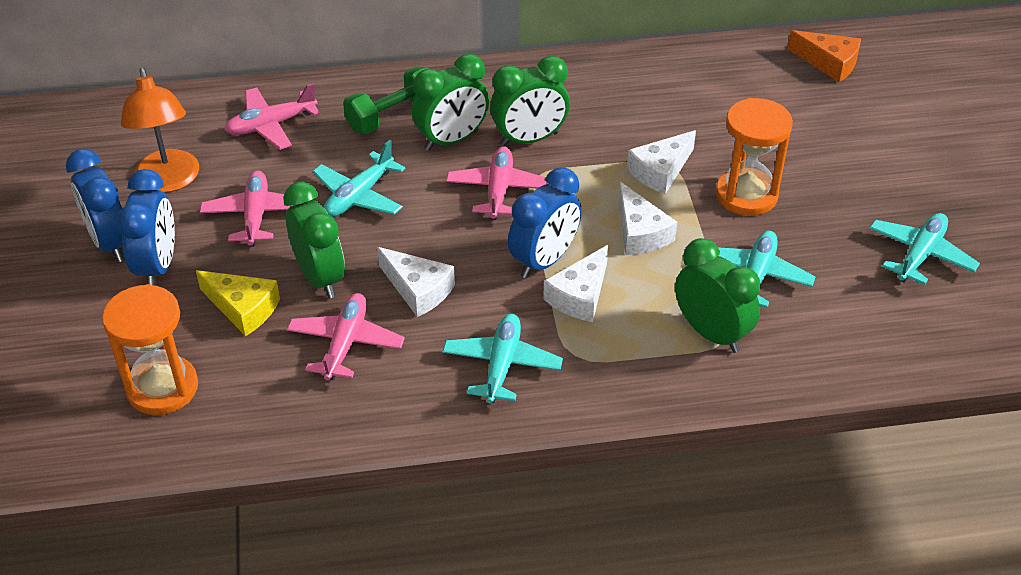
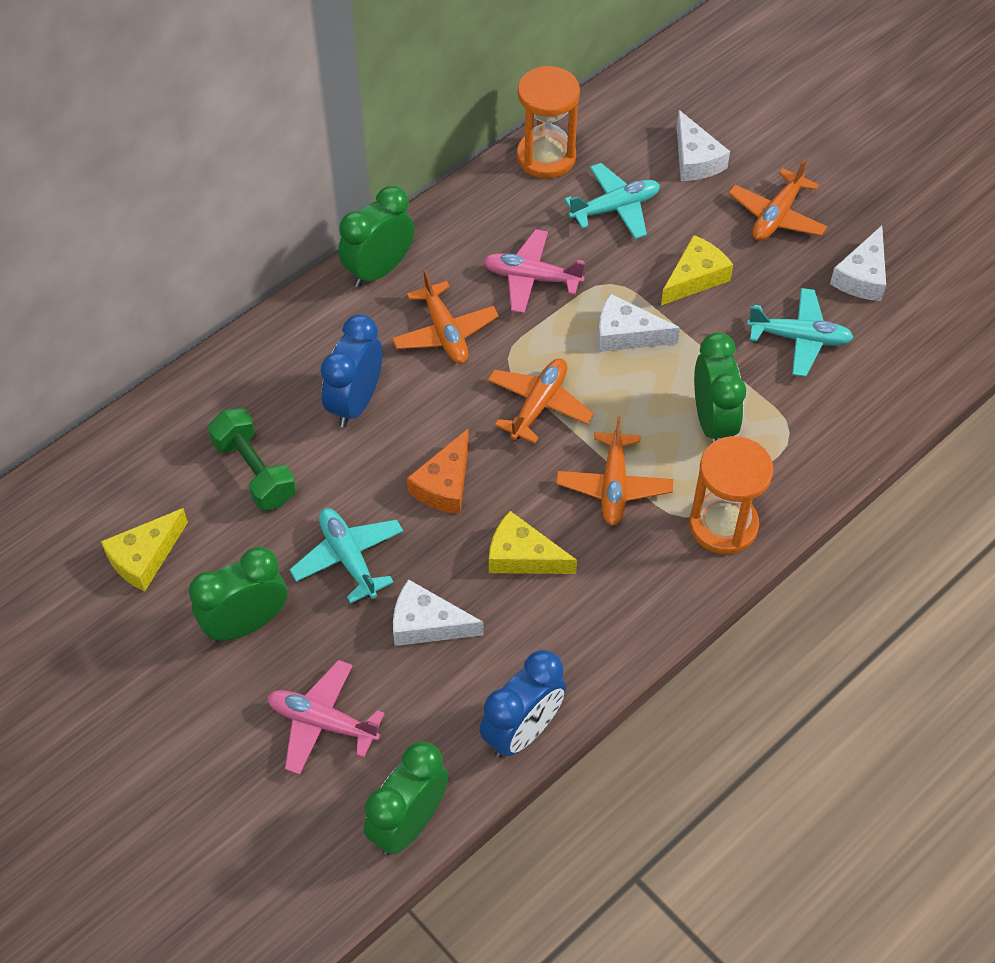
blue clock: 3 -> 2
orange lamp: 1 -> 0
orange plane: 0 -> 4
pink plane: 4 -> 2
turquoise plane: 4 -> 3
yellow cheese: 1 -> 3

